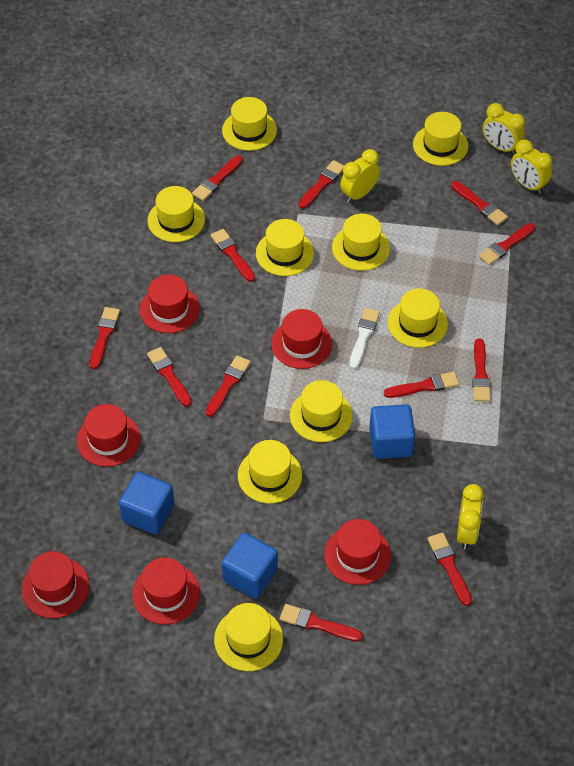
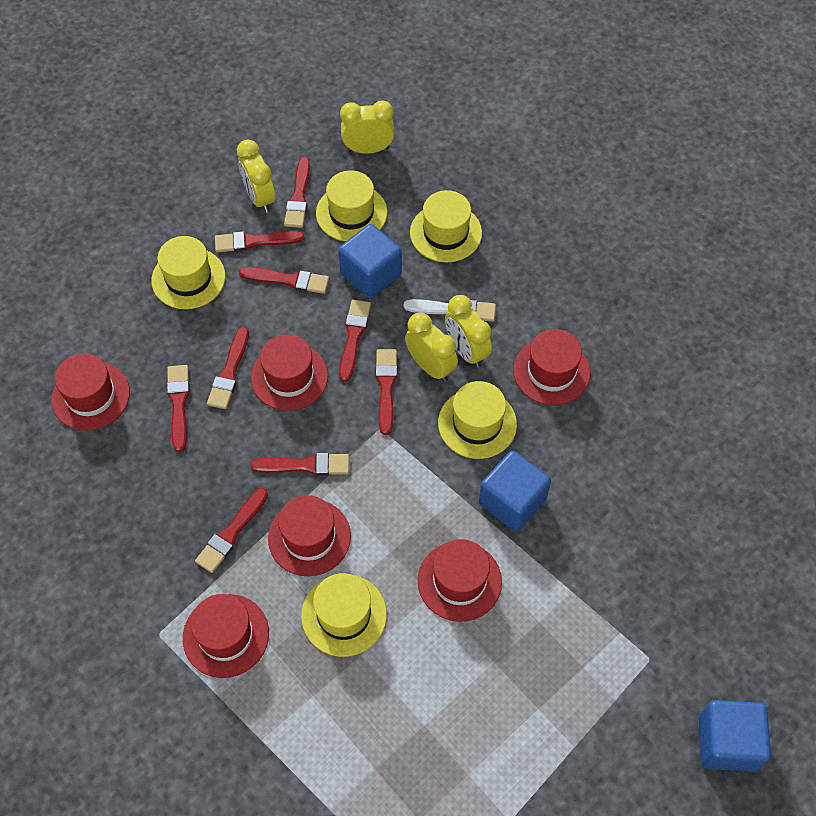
red brush: 12 -> 9
yellow hat: 9 -> 5

